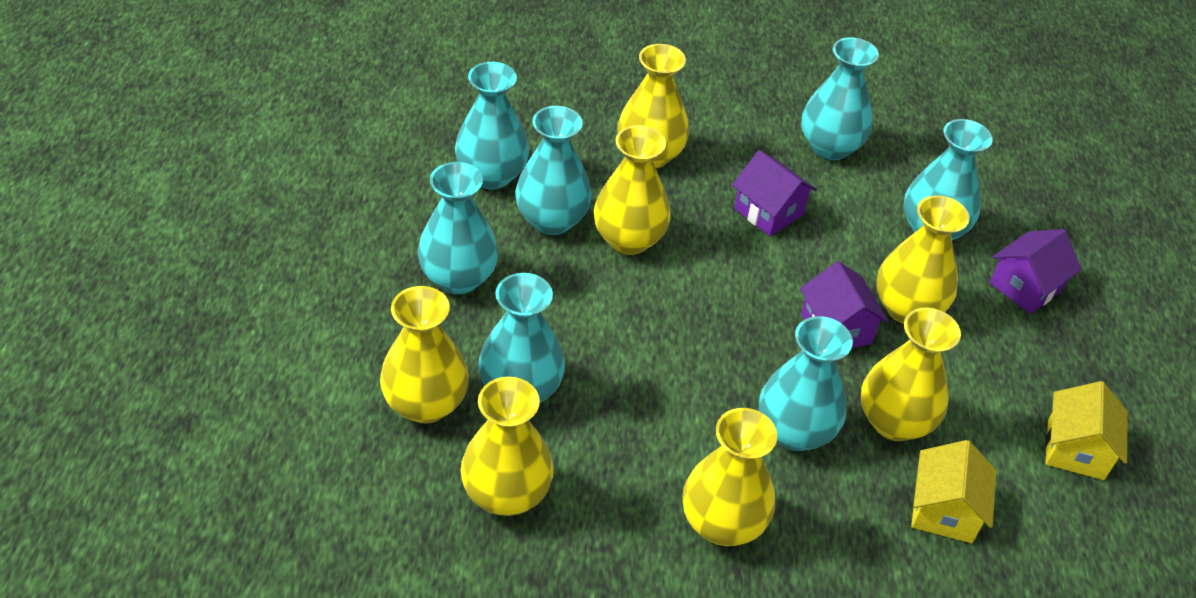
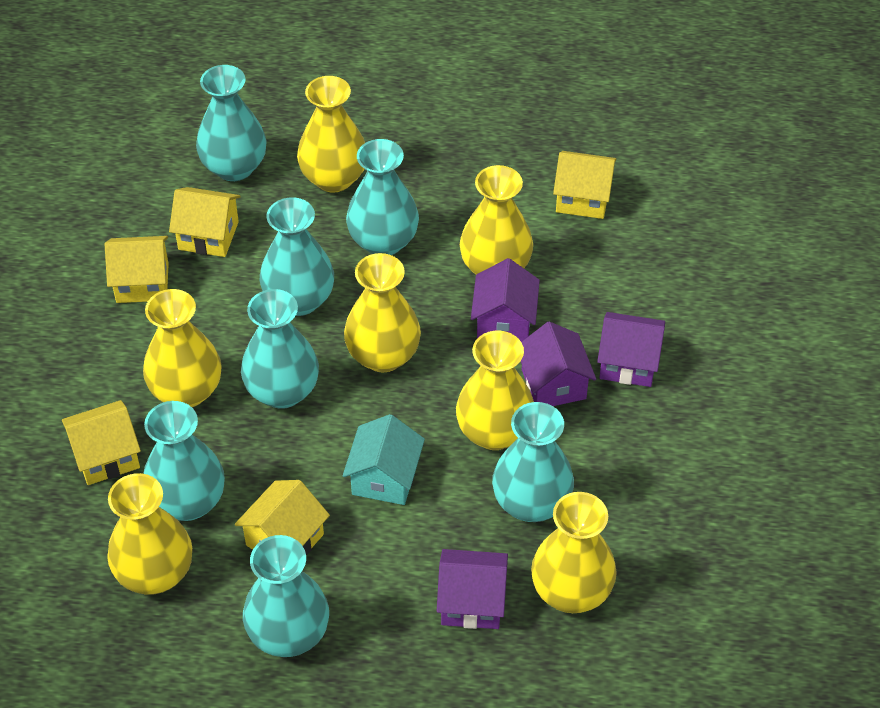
purple house: 3 -> 4
turquoise house: 0 -> 1
yellow house: 2 -> 5

